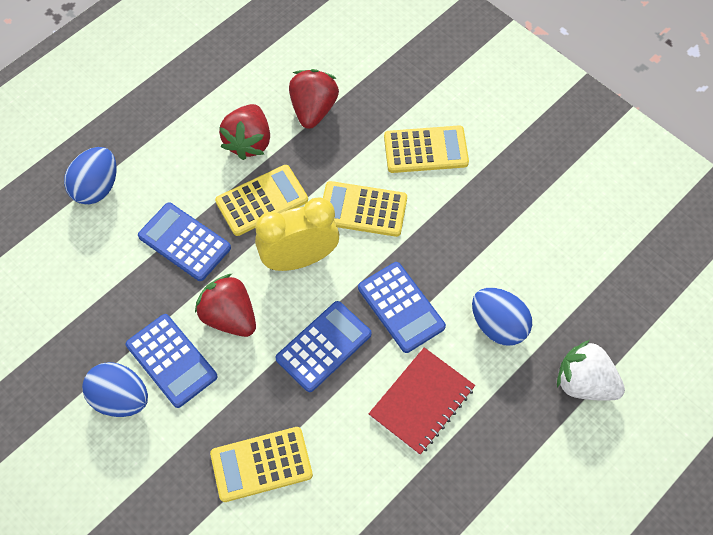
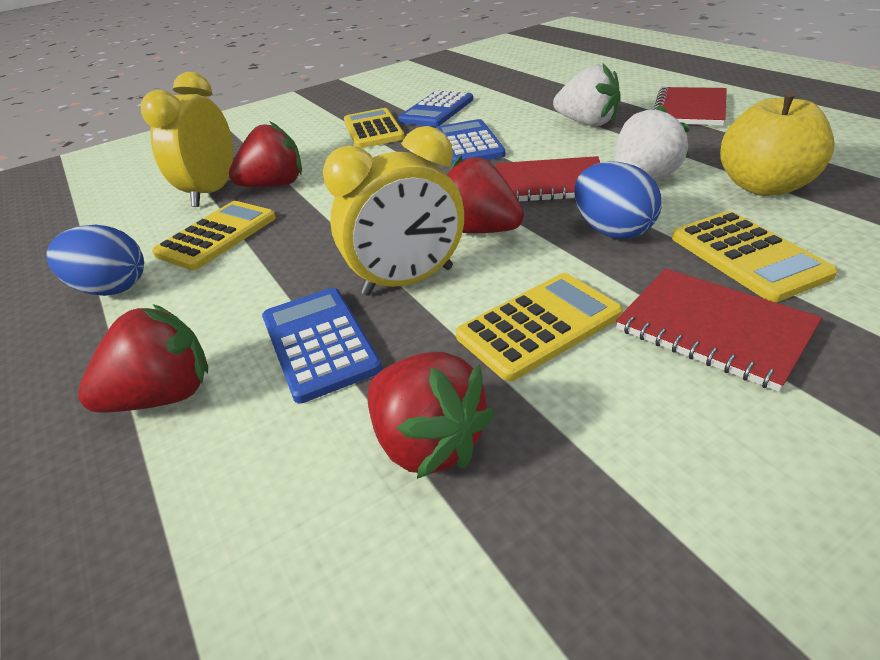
blue calculator: 4 -> 3
blue egg: 3 -> 2
red notebook: 1 -> 3
red strawberry: 3 -> 4
white strawberry: 1 -> 2
yellow apple: 0 -> 1
yellow clock: 1 -> 2

